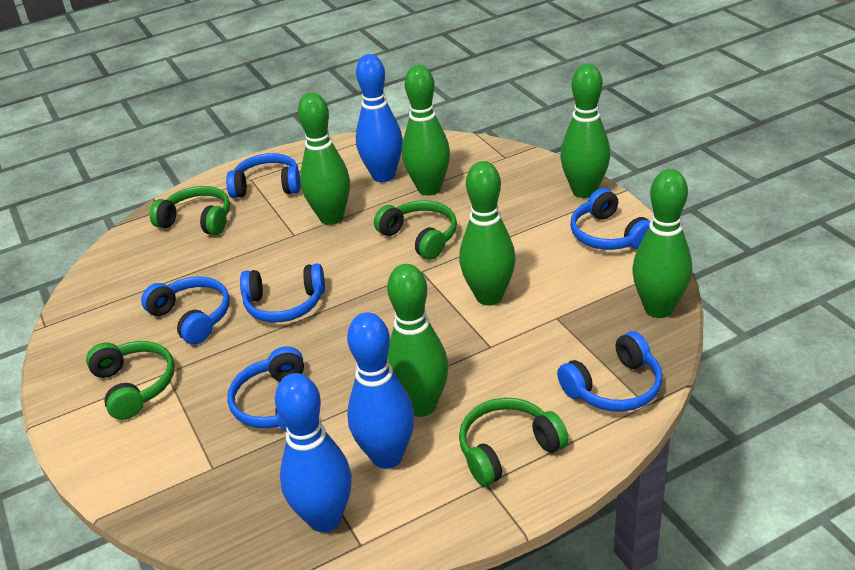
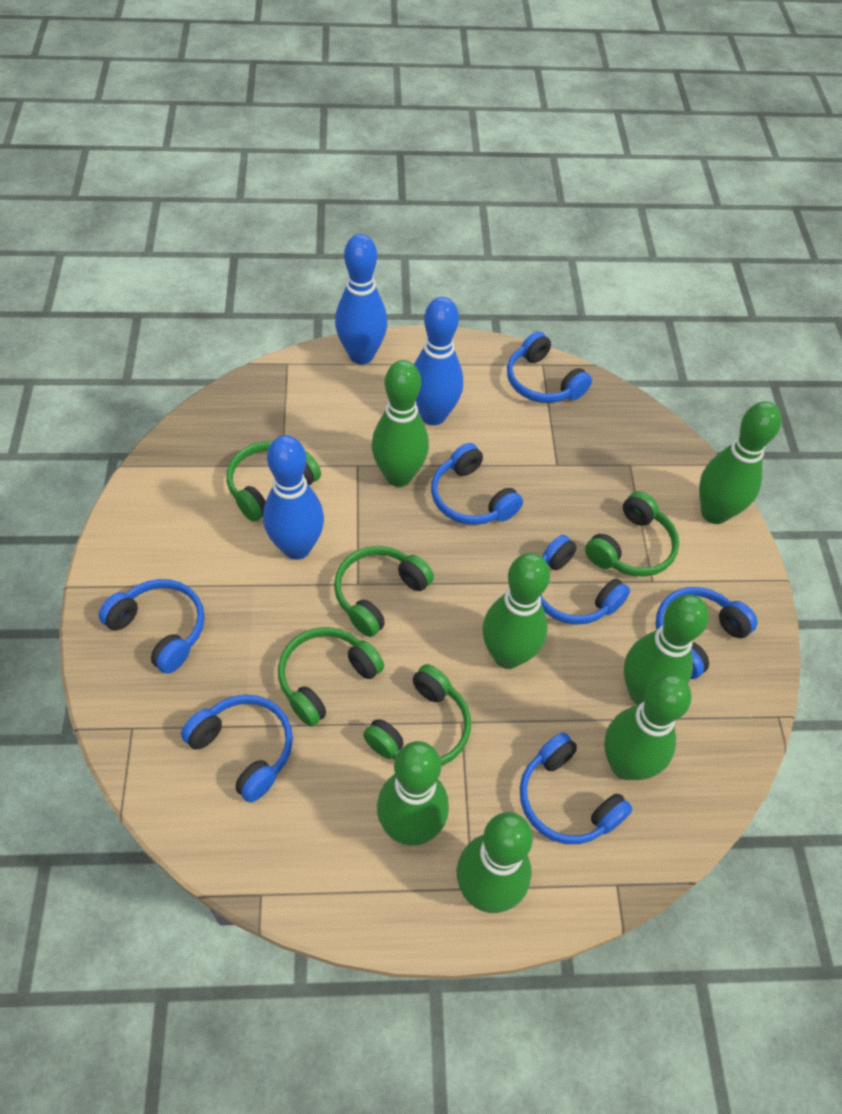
blue headphones: 6 -> 7
green bowling pin: 6 -> 7
green headphones: 4 -> 5

